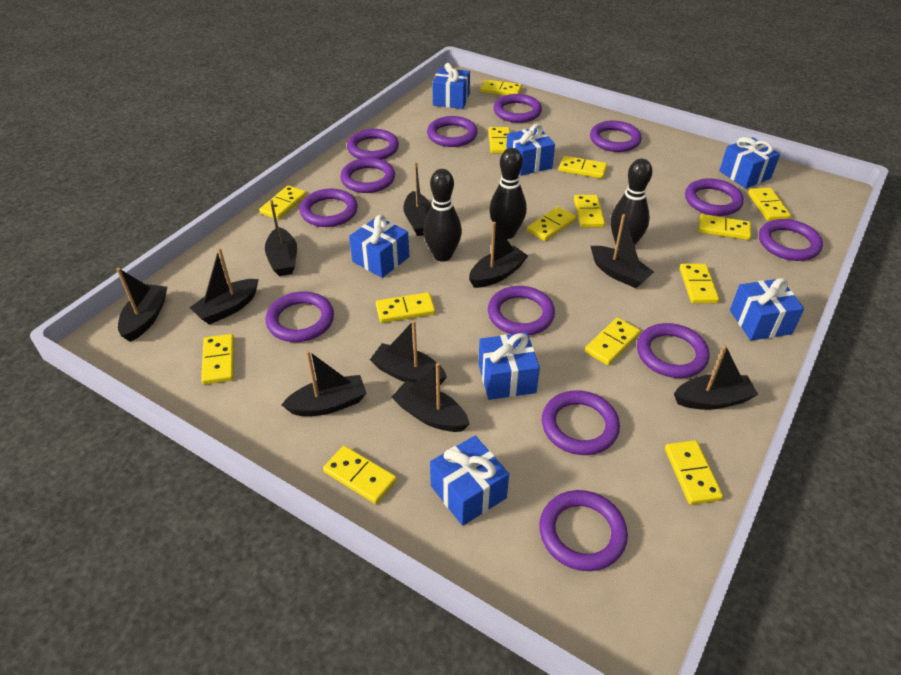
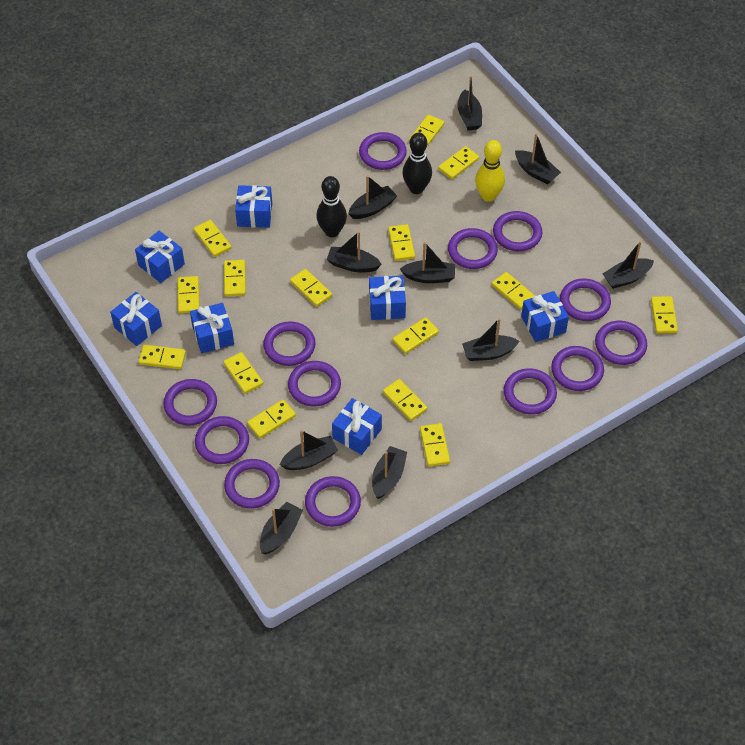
black bowling pin: 3 -> 2
yellow bowling pin: 0 -> 1
yellow domino: 14 -> 15

